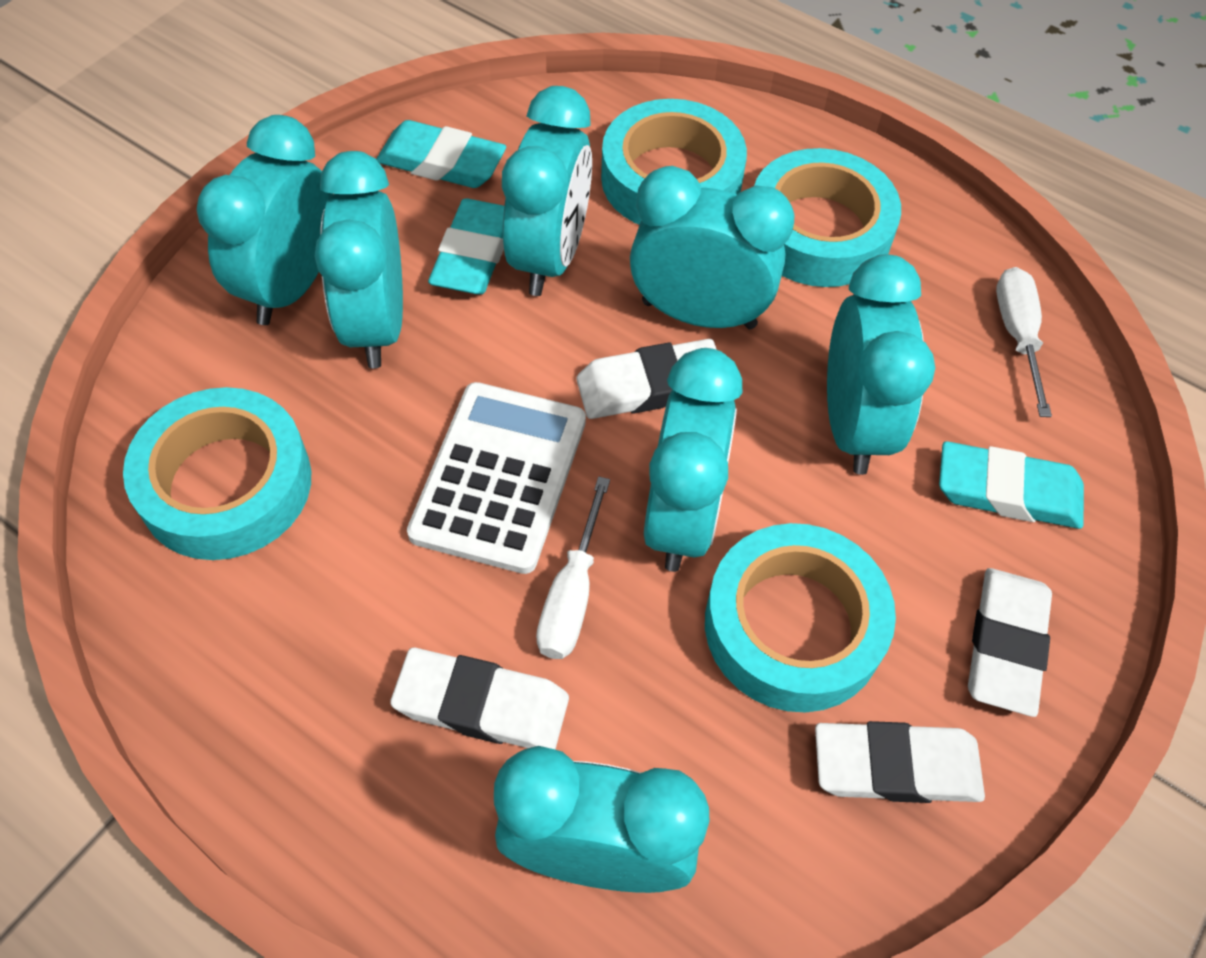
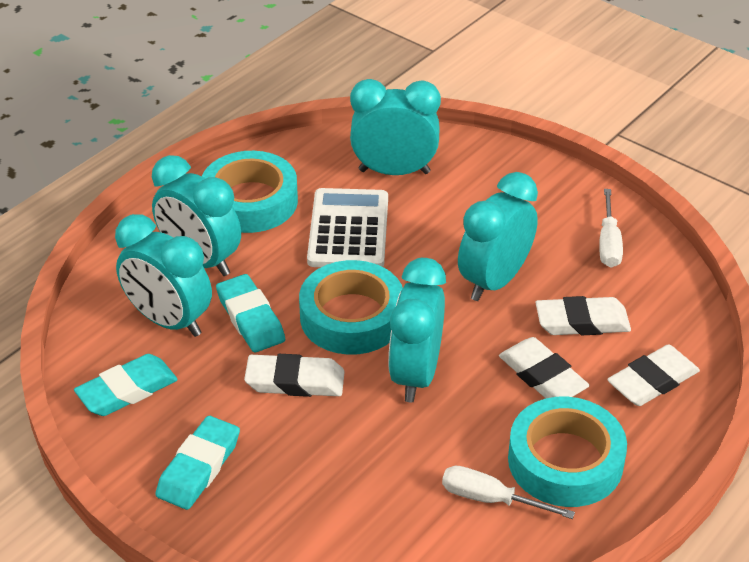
turquoise clock: 7 -> 5
turquoise tape: 4 -> 3

